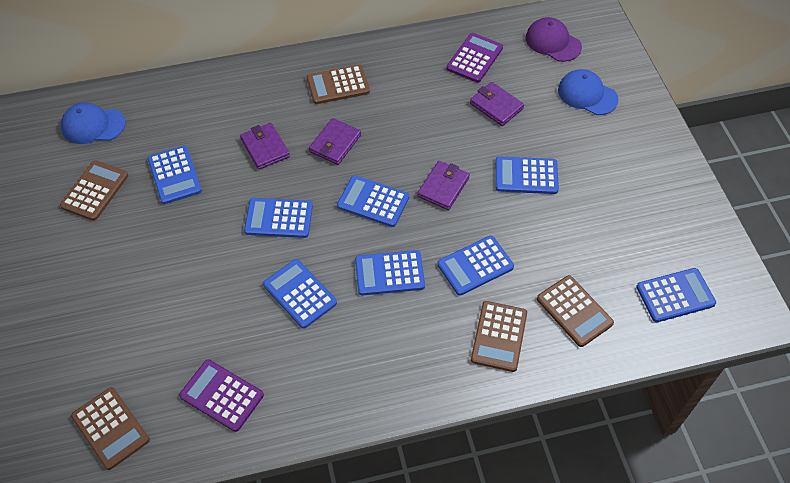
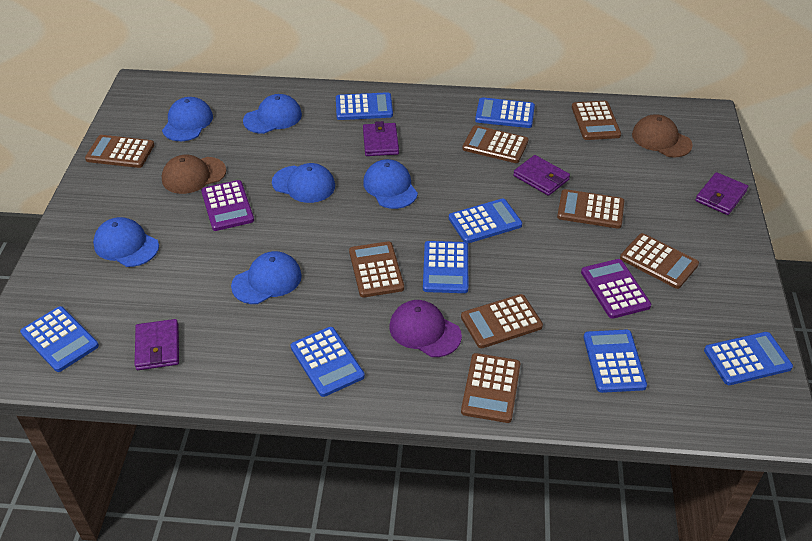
blue cap: 2 -> 6
brown calculator: 5 -> 8
brown cap: 0 -> 2

